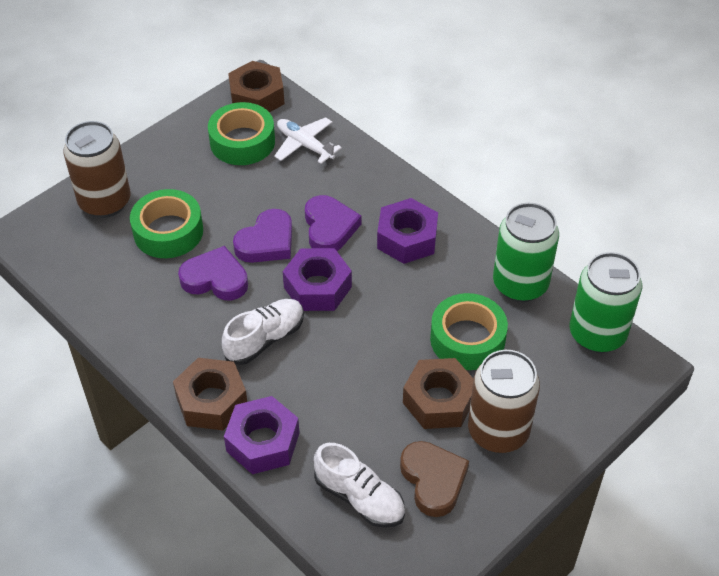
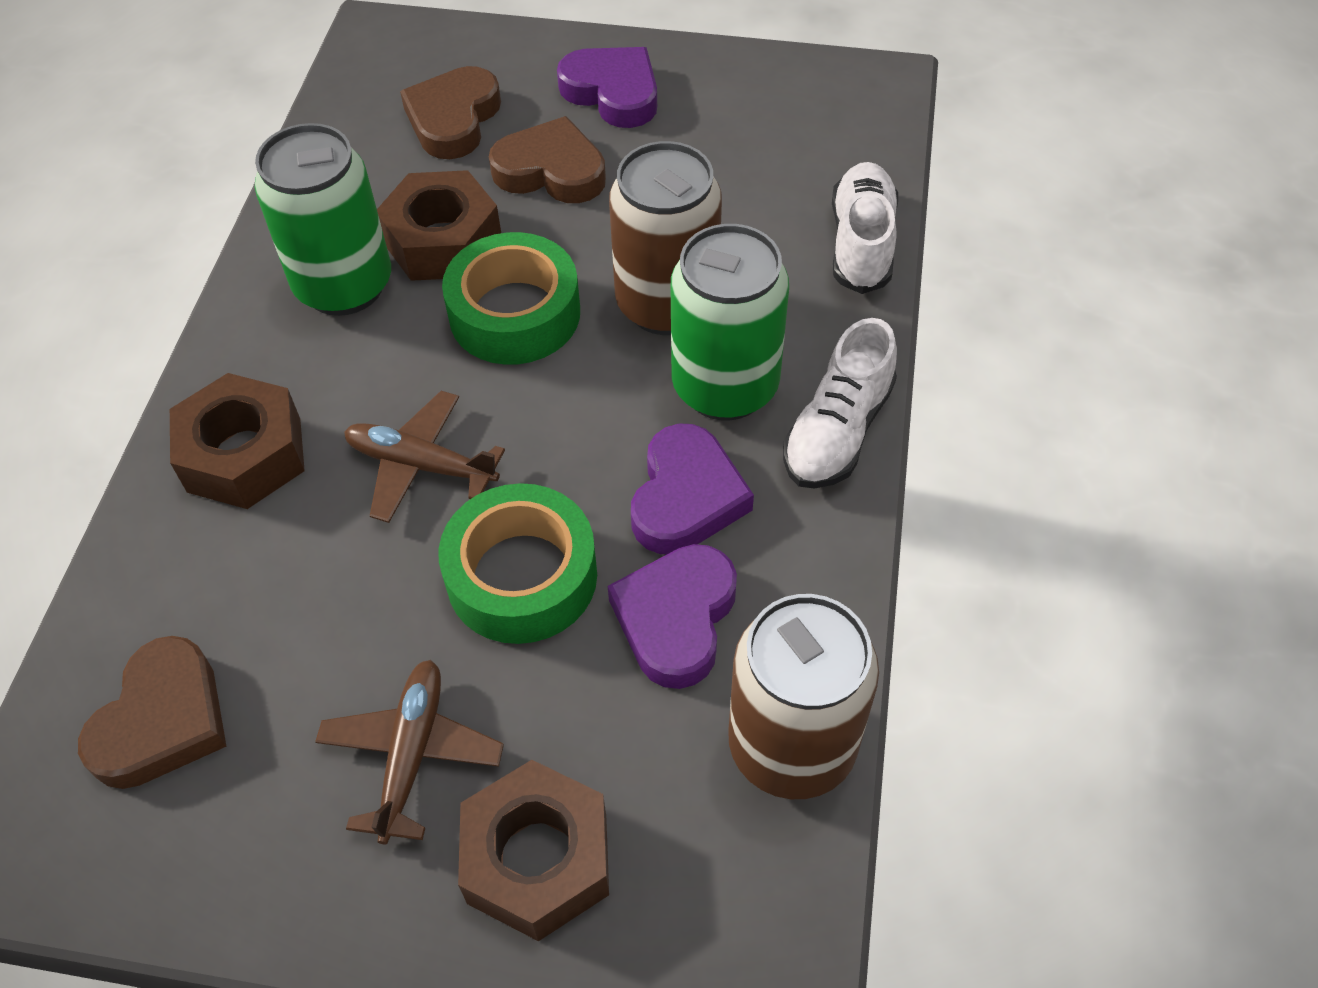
brown heart: 1 -> 3
brown plane: 0 -> 2
green tape: 3 -> 2
purple nut: 3 -> 0
white plane: 1 -> 0

